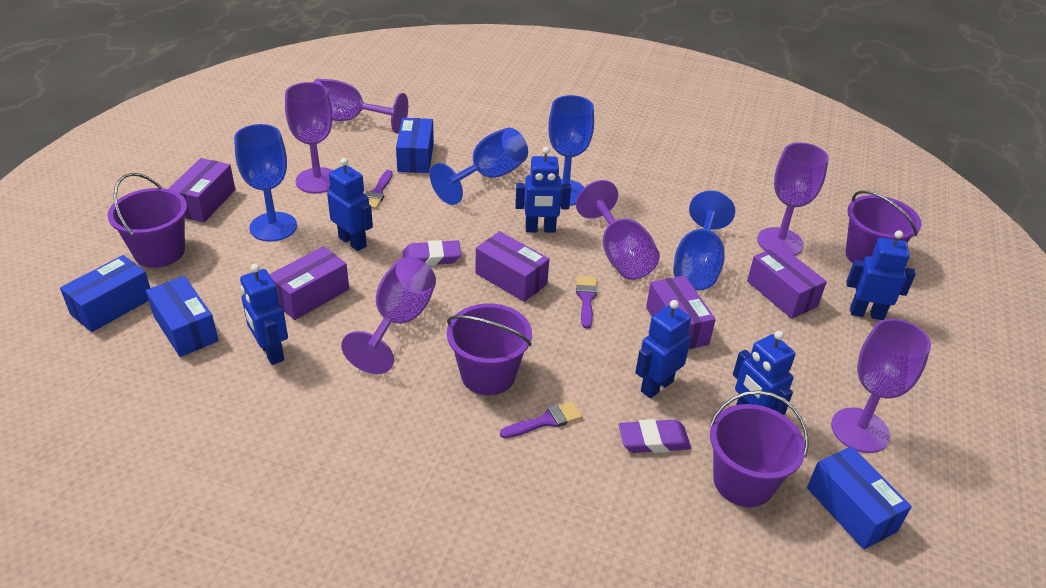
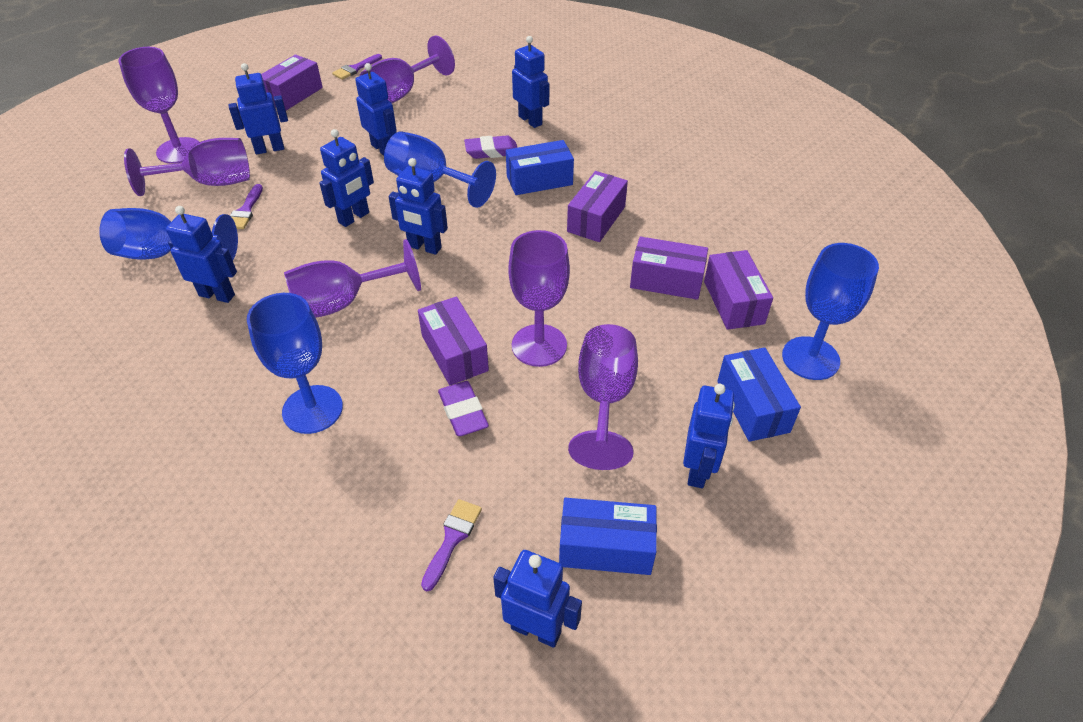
blue box: 4 -> 3
blue robot: 6 -> 8
purple bucket: 4 -> 0

